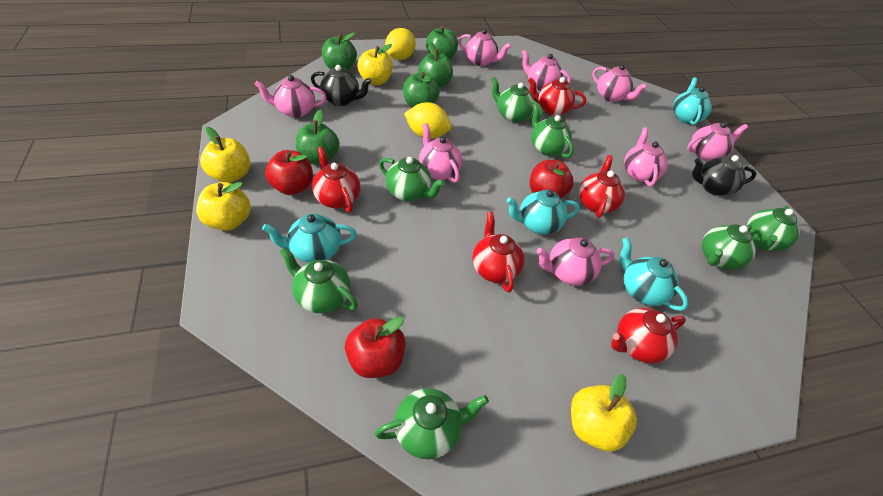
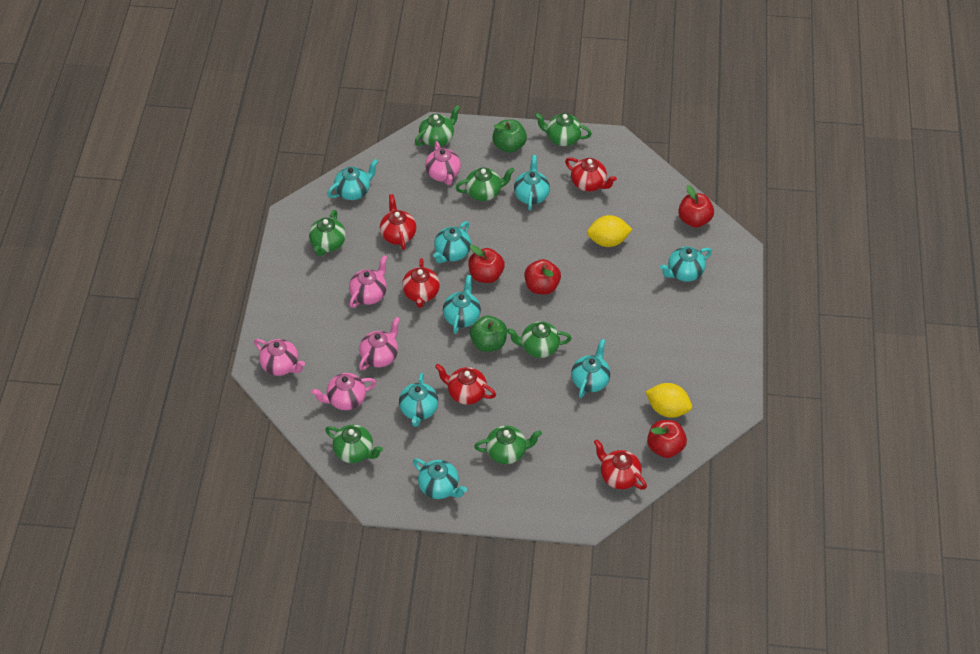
black teapot: 2 -> 0
green apple: 5 -> 2
pink teapot: 8 -> 5
red apple: 3 -> 4
turquoise teapot: 4 -> 8
yellow apple: 4 -> 0

